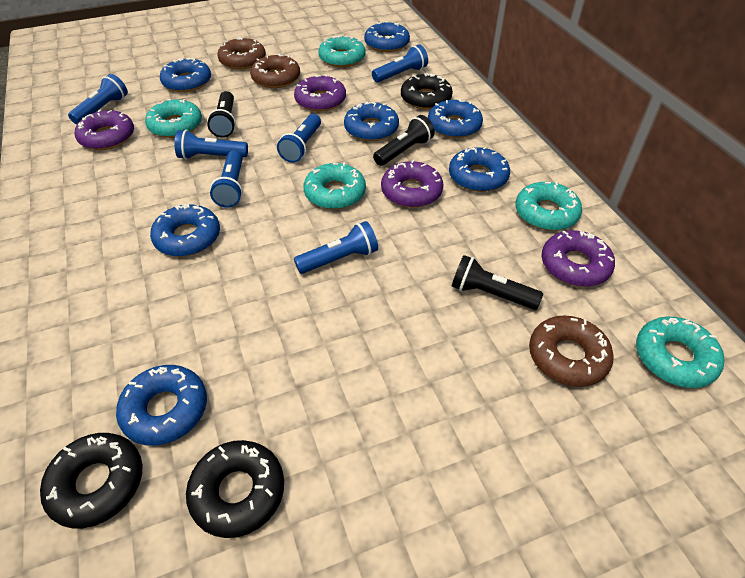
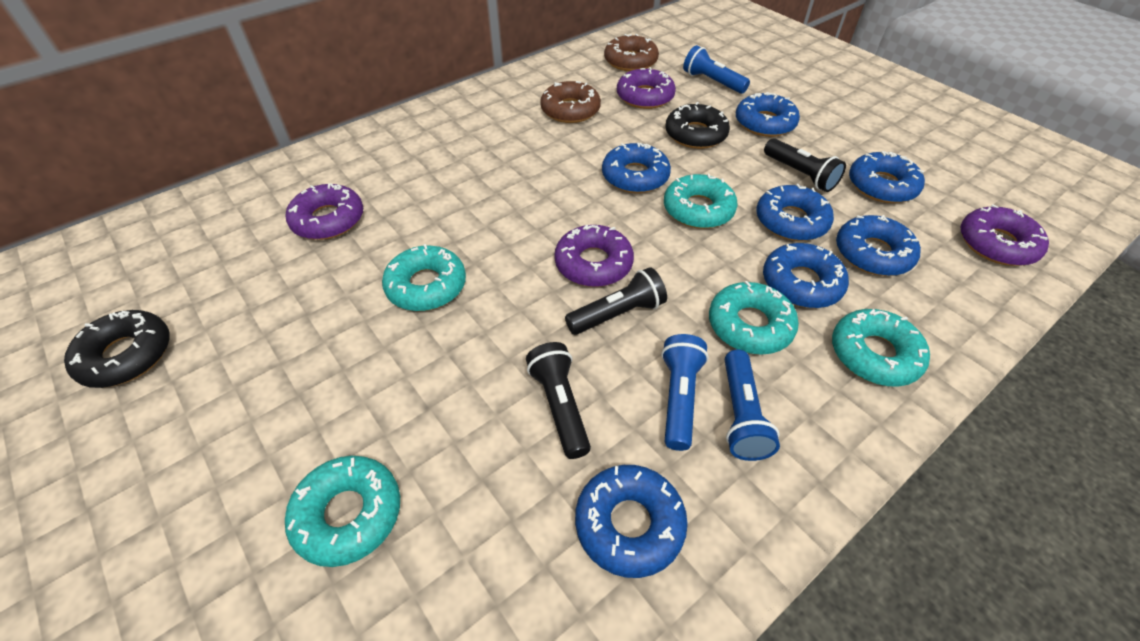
black donut: 3 -> 2
blue flashlight: 6 -> 3
brown donut: 3 -> 2

